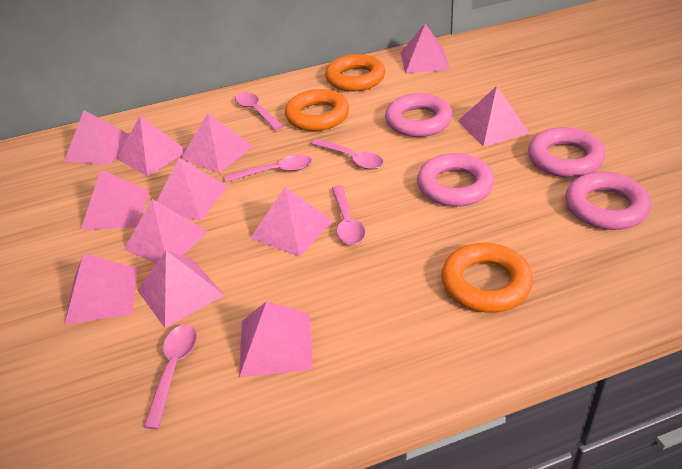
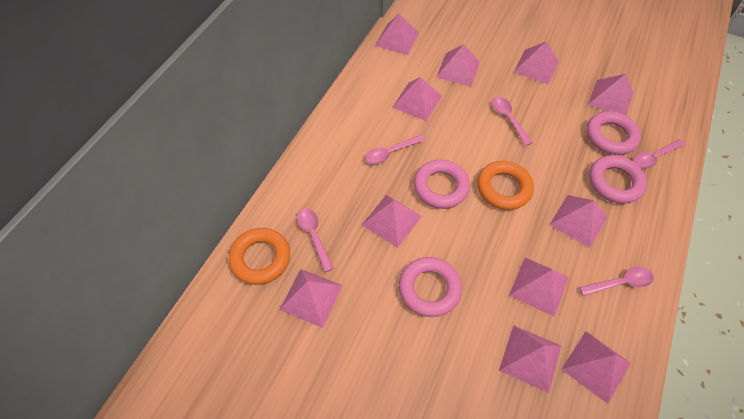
orange ring: 3 -> 2
pink pyramid: 12 -> 11

